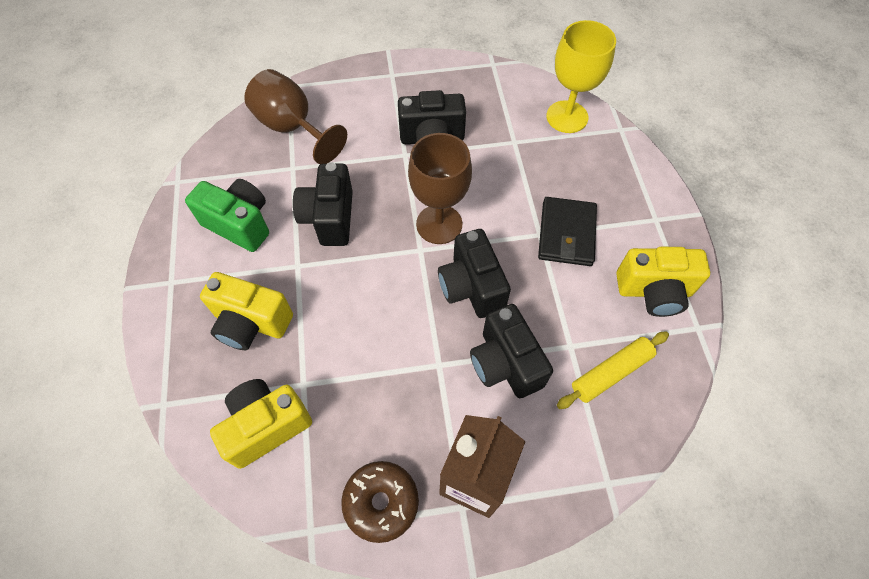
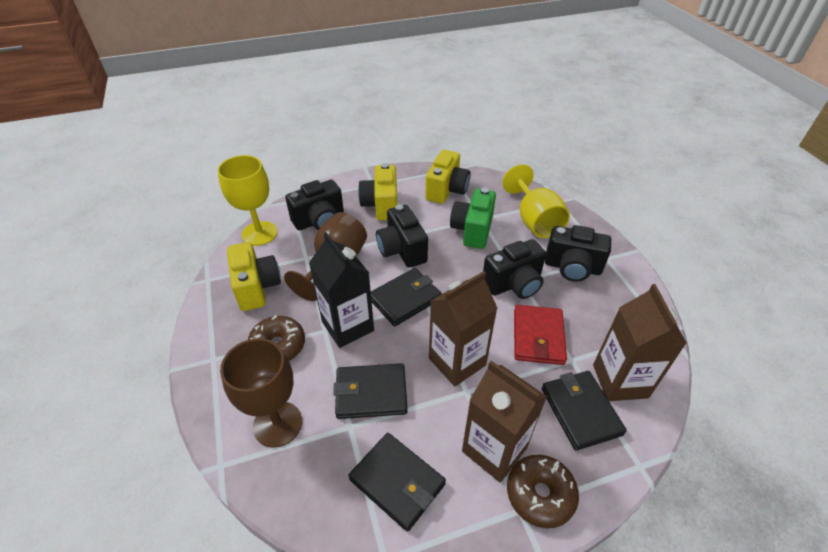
black carton: 0 -> 1
black wallet: 1 -> 4
brown carton: 1 -> 3
brown donut: 1 -> 2
red wallet: 0 -> 1
yellow goblet: 1 -> 2
yellow rolling pin: 1 -> 0

